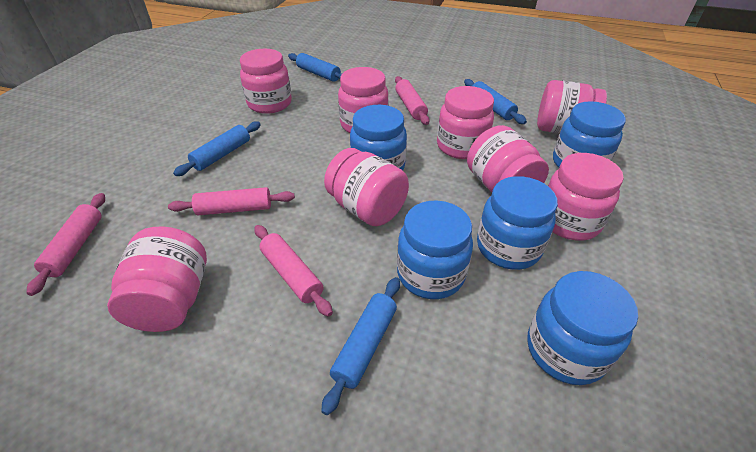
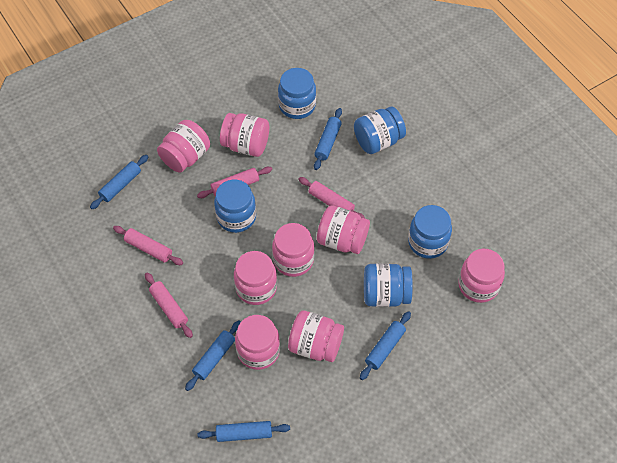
blue rolling pin: 4 -> 5

